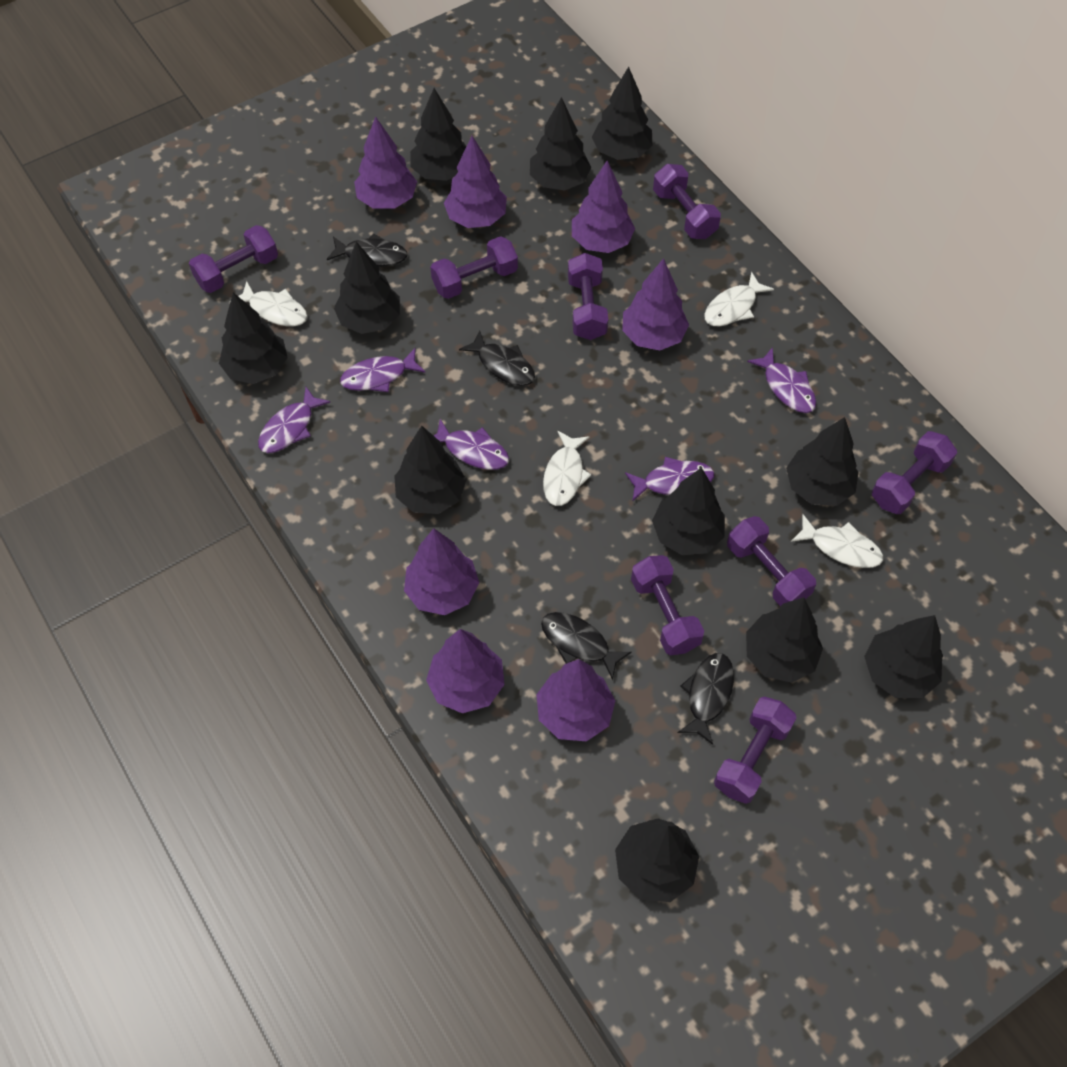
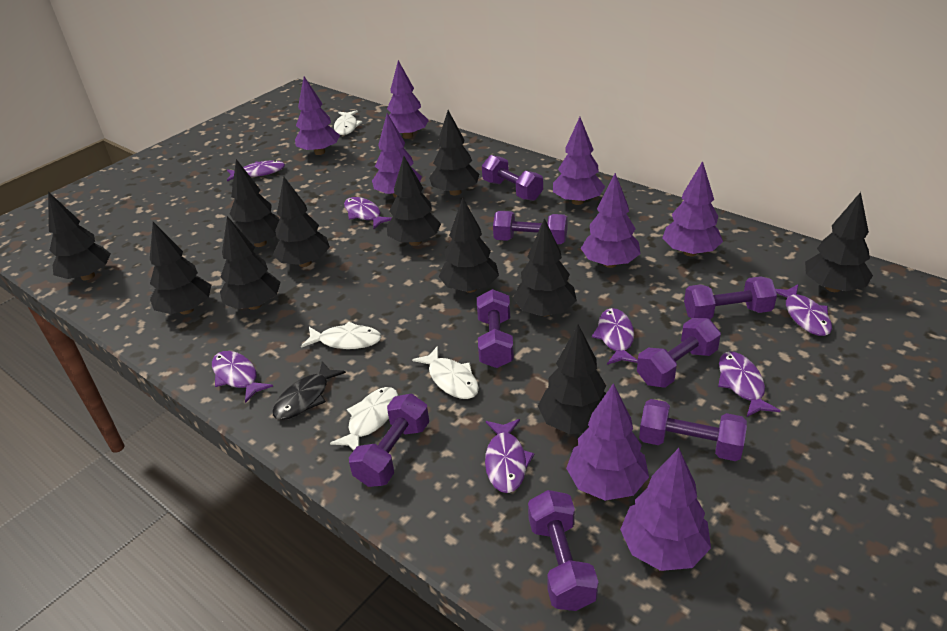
black fish: 4 -> 1
purple fish: 5 -> 7
purple tree: 7 -> 8

